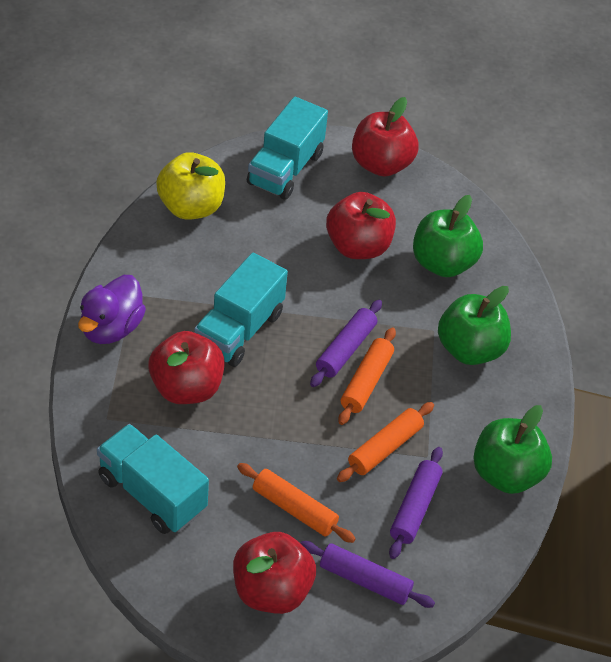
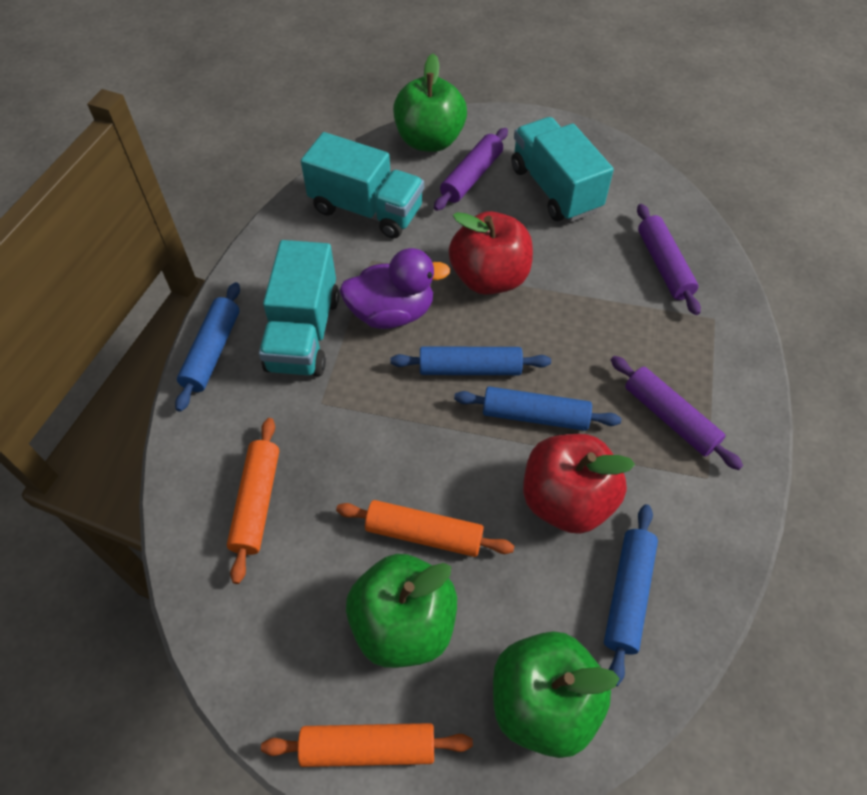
blue rolling pin: 0 -> 4
red apple: 4 -> 2
yellow apple: 1 -> 0

